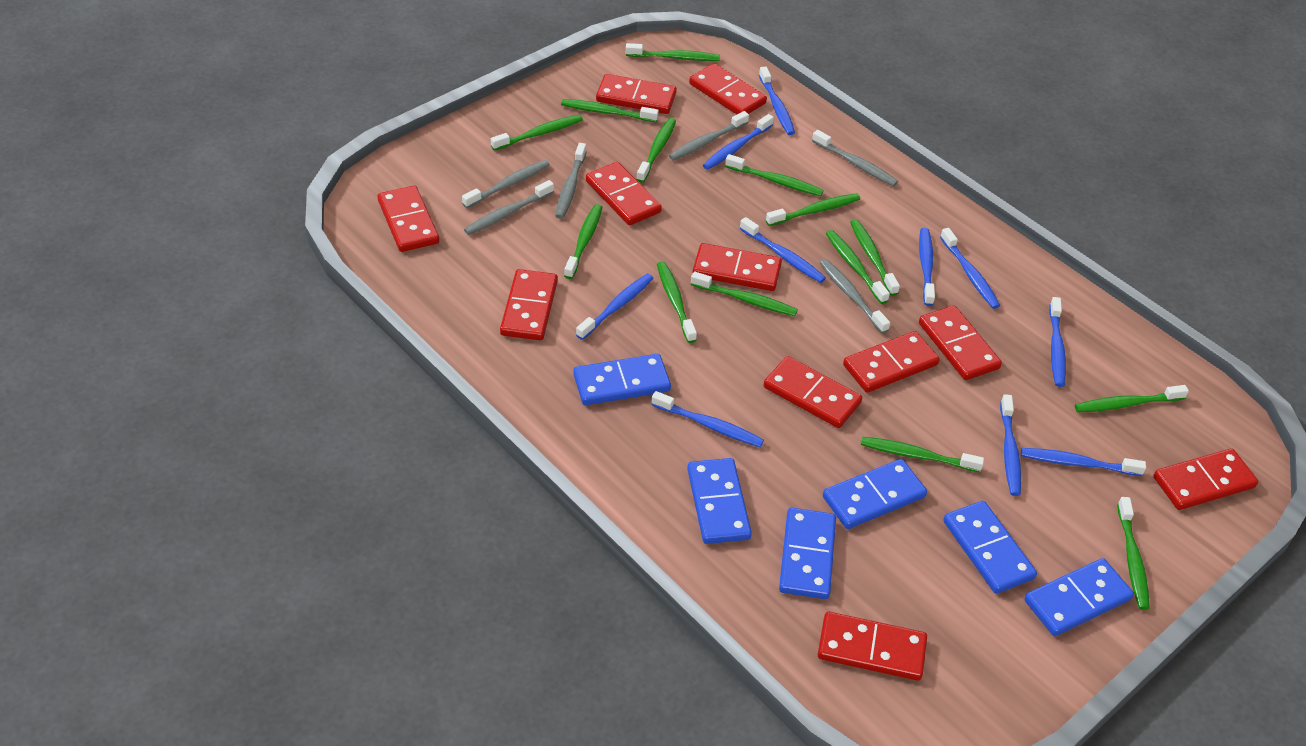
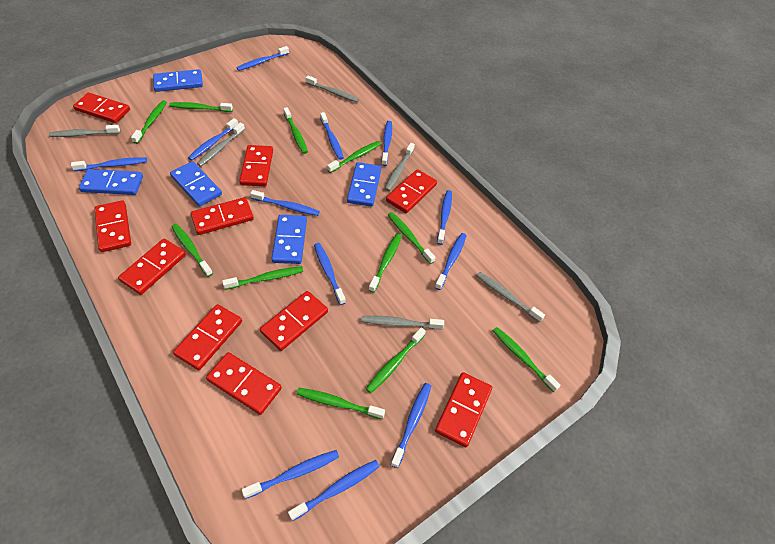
blue domino: 6 -> 5
blue toothbrush: 10 -> 12
green toothbrush: 14 -> 11
red domino: 11 -> 10

